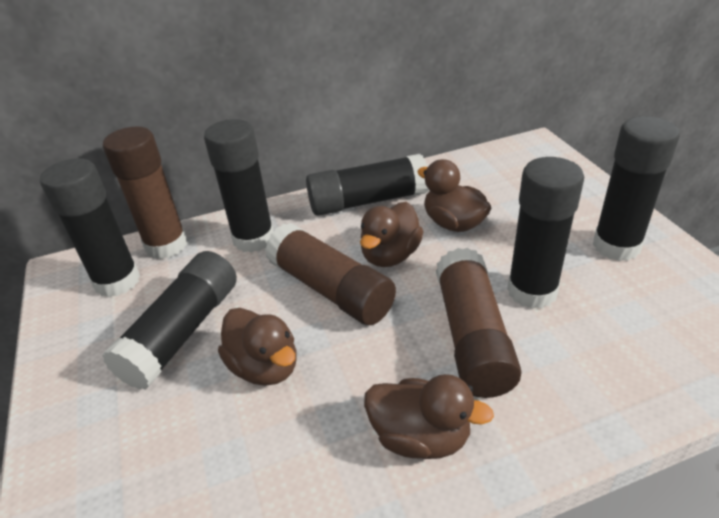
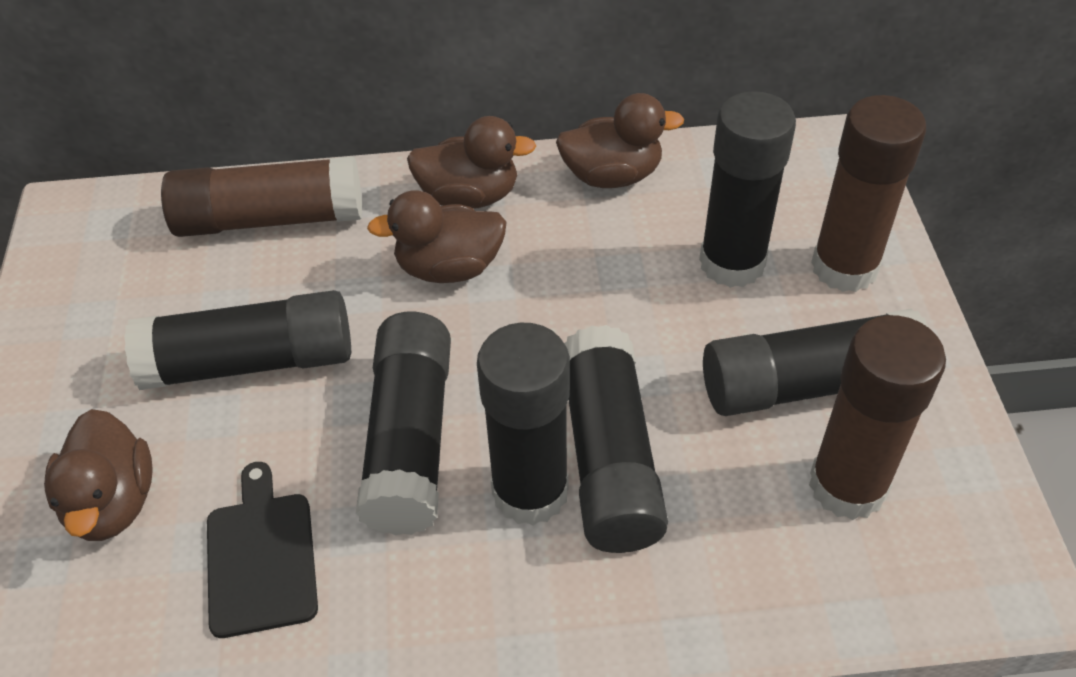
black cutting board: 0 -> 1

